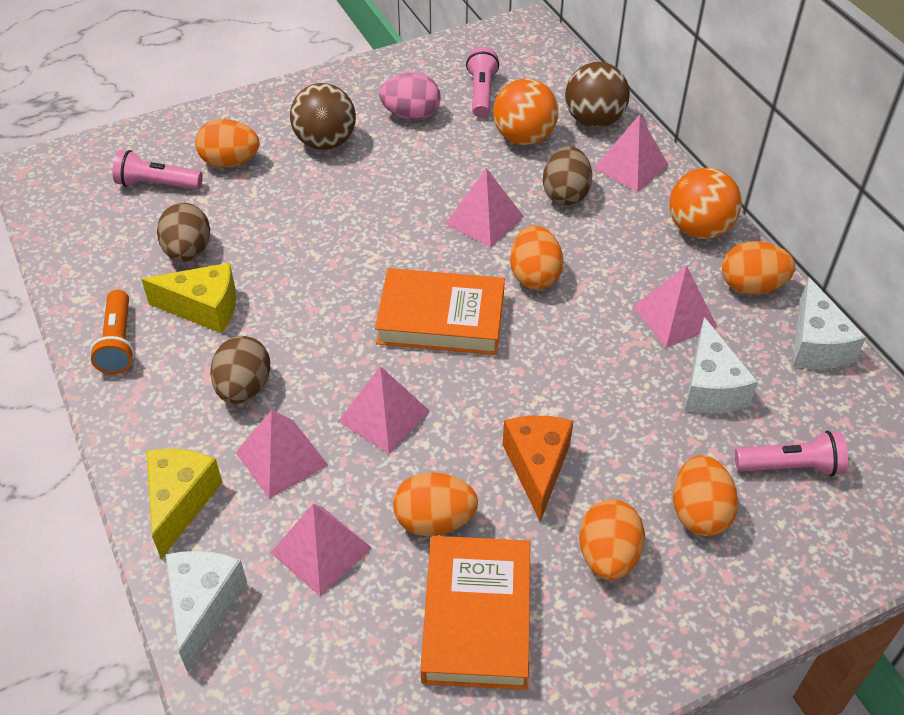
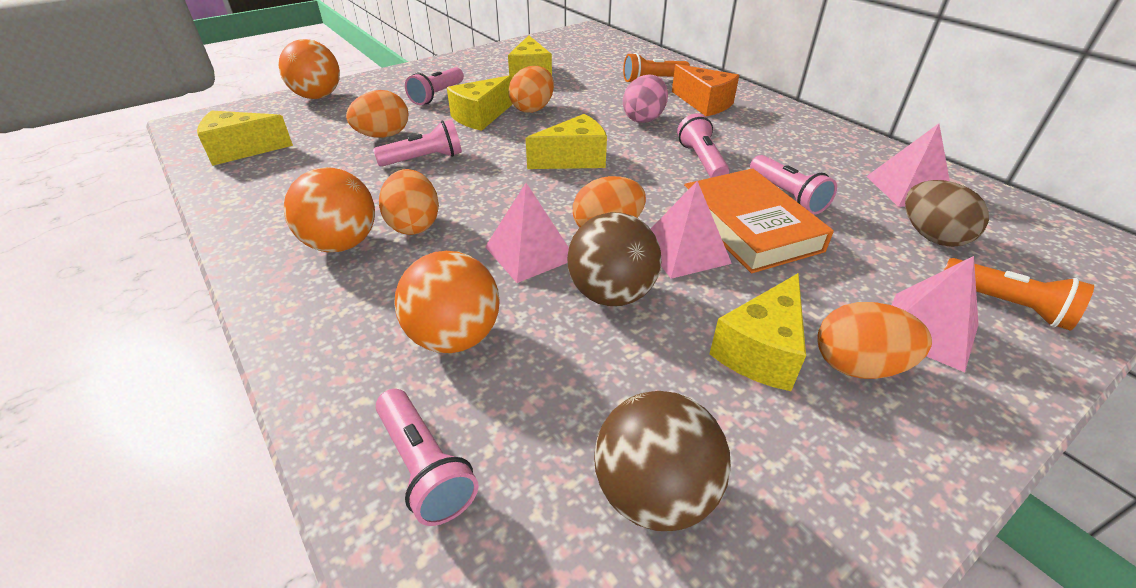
brown egg: 3 -> 1
orange ball: 2 -> 3
orange book: 2 -> 1
orange egg: 6 -> 5
orange flashlight: 1 -> 2
pink flashlight: 3 -> 5
pink pyramid: 6 -> 4
white cheese: 3 -> 0
yellow cheese: 2 -> 5

